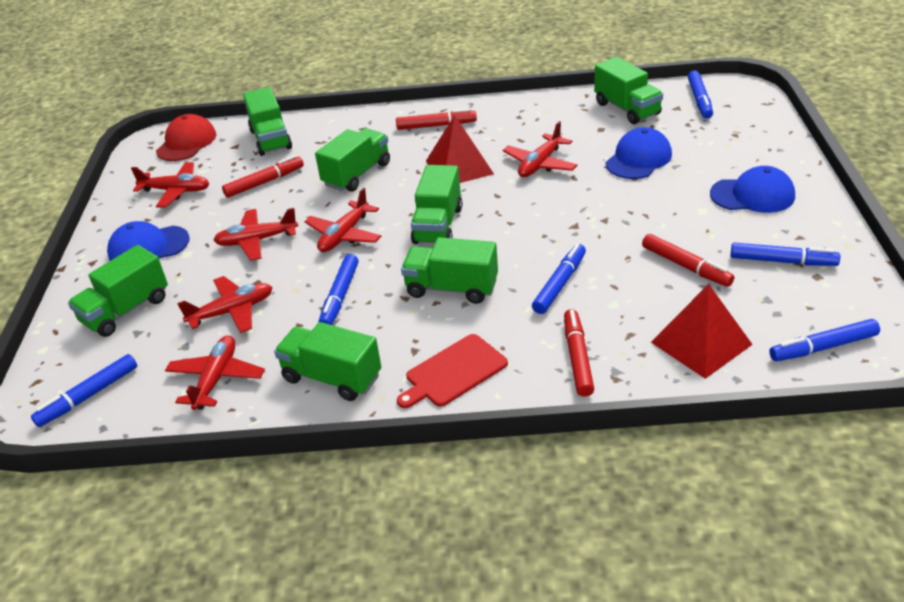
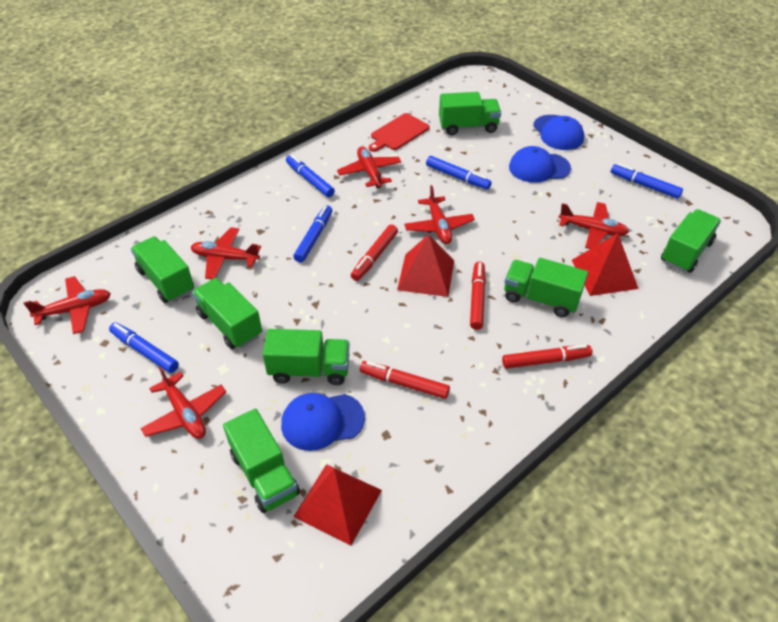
blue marker: 6 -> 5
red cap: 1 -> 0
red pyramid: 2 -> 3

